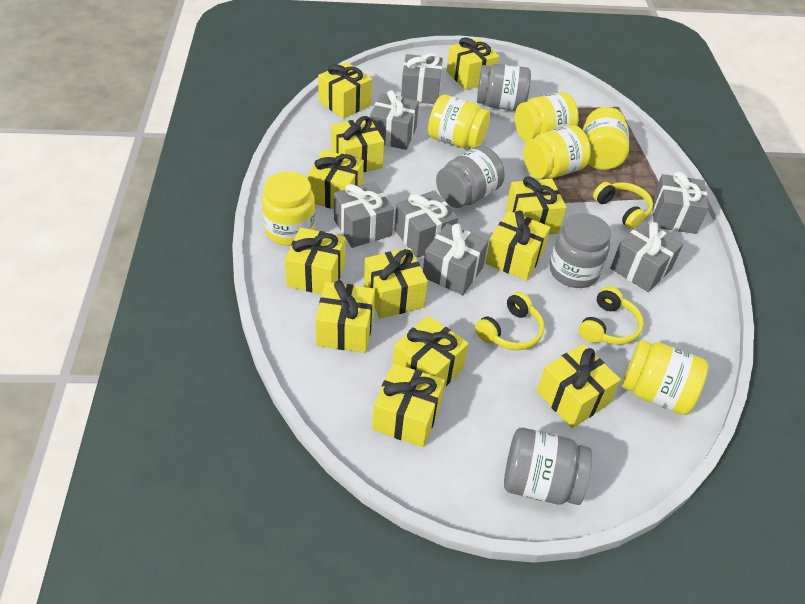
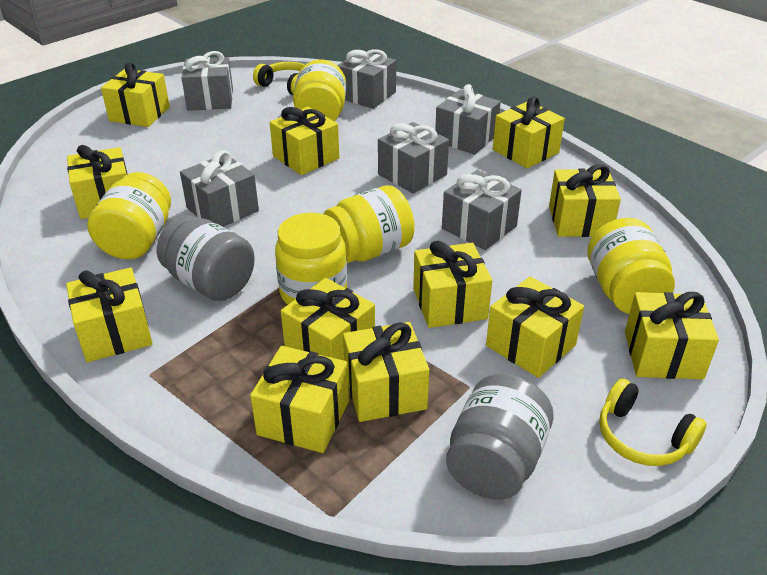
grey gift: 7 -> 6
grey jar: 4 -> 2
yellow headphones: 3 -> 2
yellow jar: 6 -> 5

